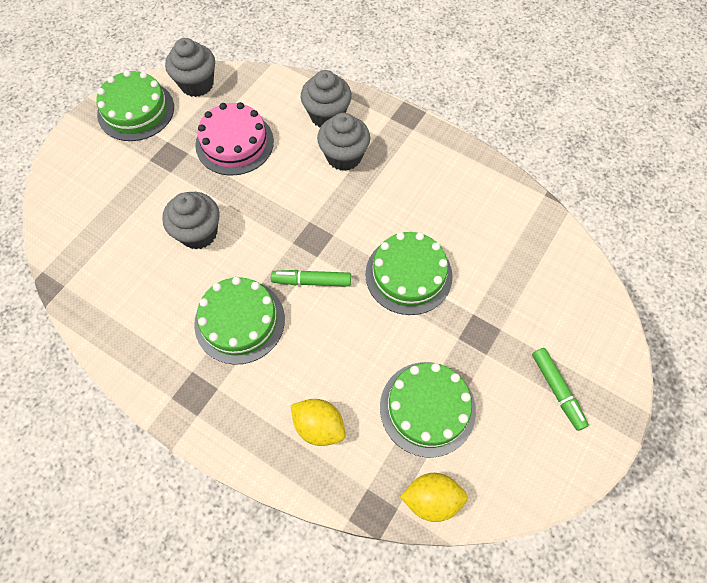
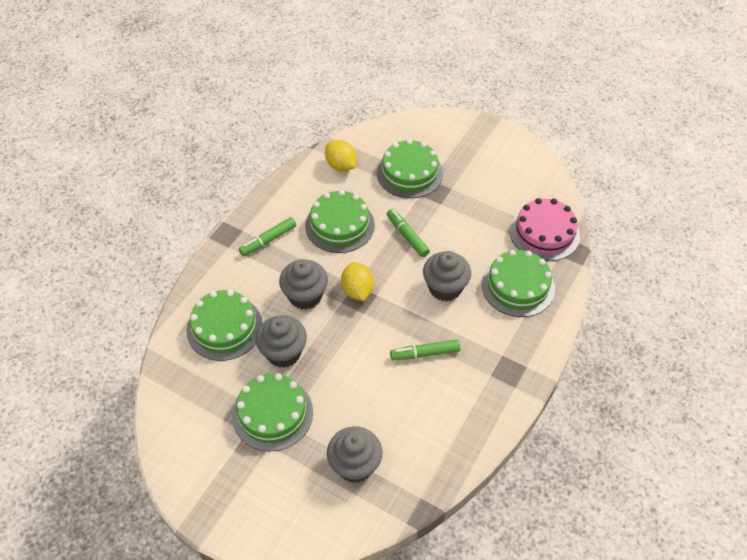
green cake: 4 -> 5
green marker: 2 -> 3

